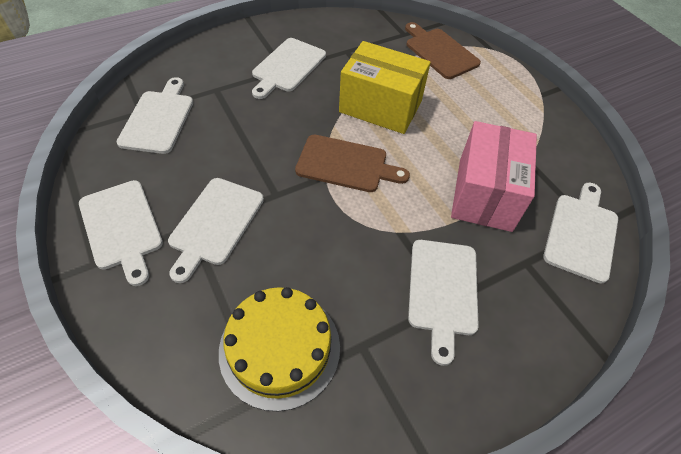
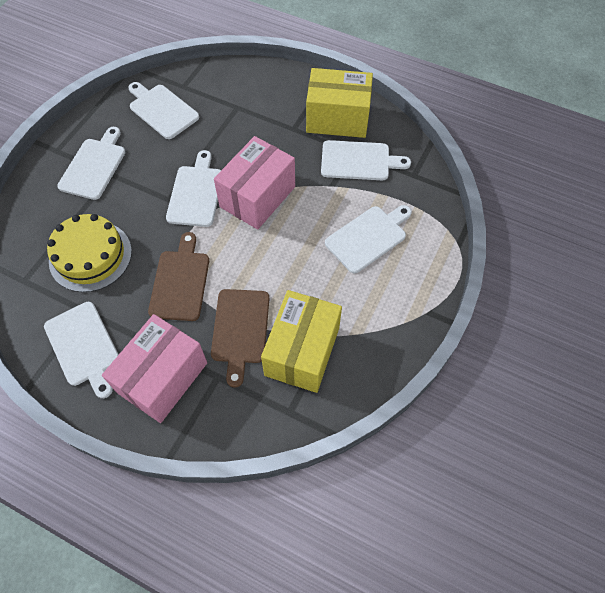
pink box: 1 -> 2
yellow box: 1 -> 2

